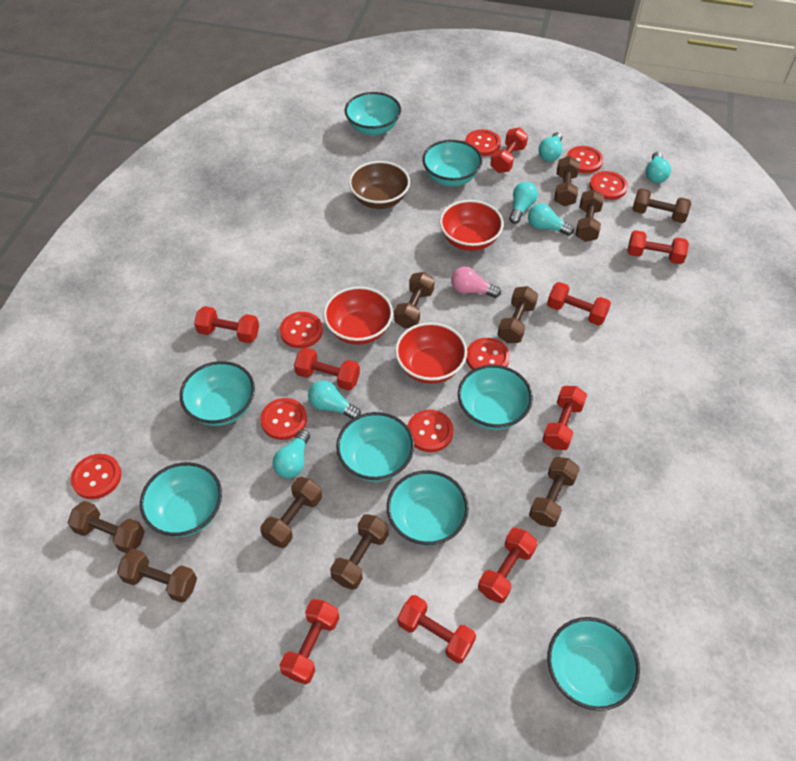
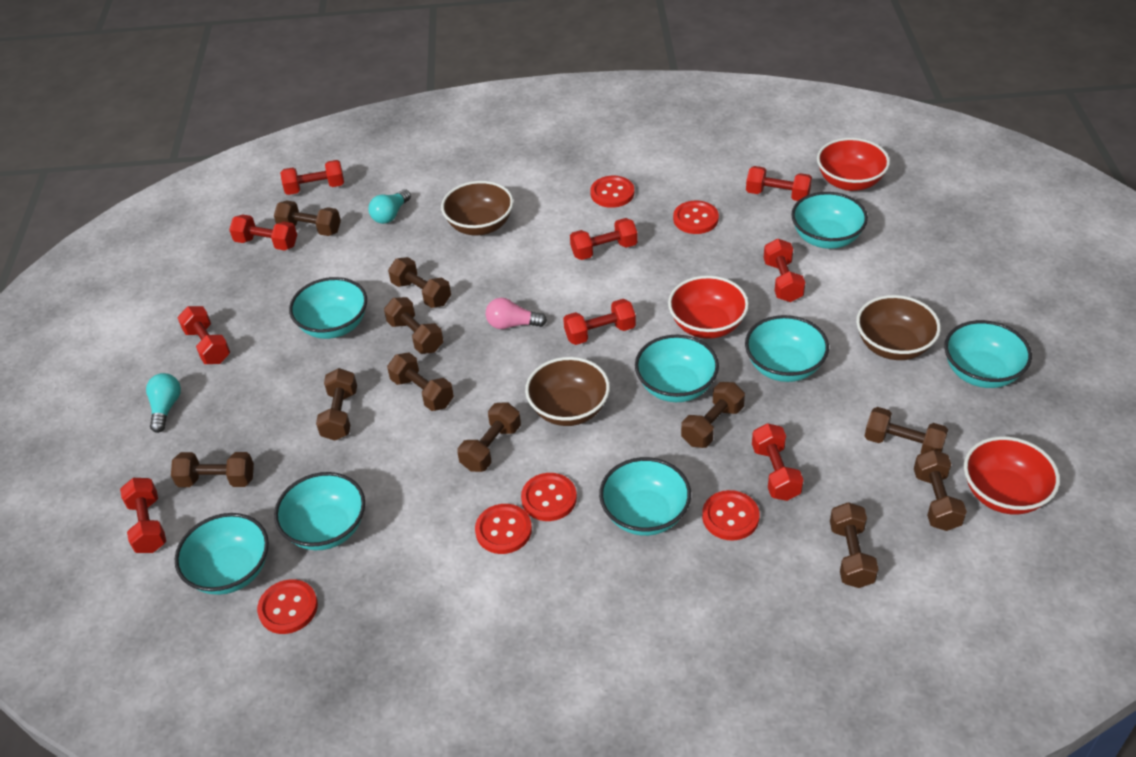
brown bowl: 1 -> 3
brown dumbbell: 10 -> 11
red button: 8 -> 6
turquoise light bulb: 6 -> 2

